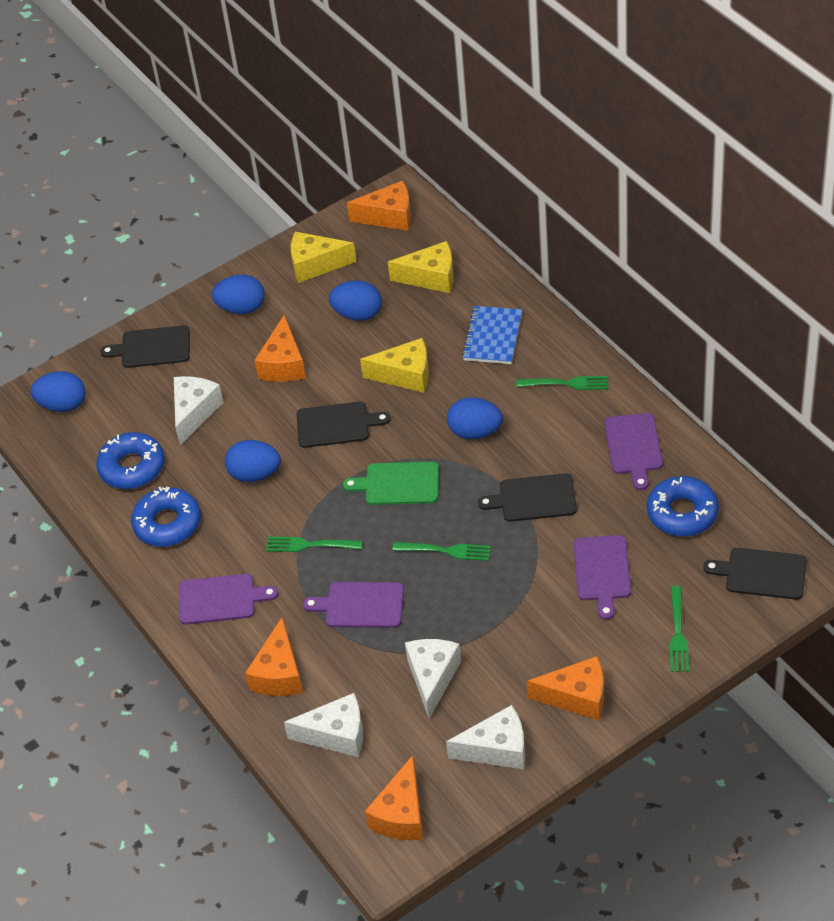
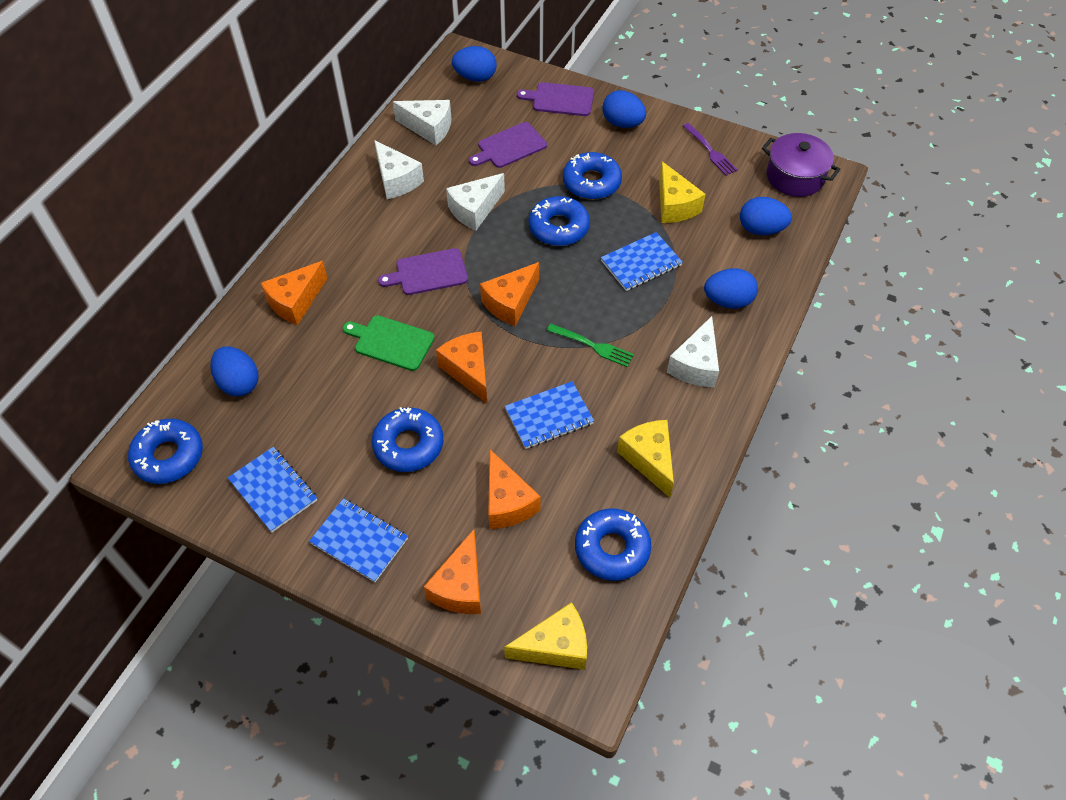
black cutting board: 4 -> 0
blue donut: 3 -> 5
blue notebook: 1 -> 4
green fork: 4 -> 1
purple cutting board: 4 -> 3
purple fork: 0 -> 1
purple pot: 0 -> 1

